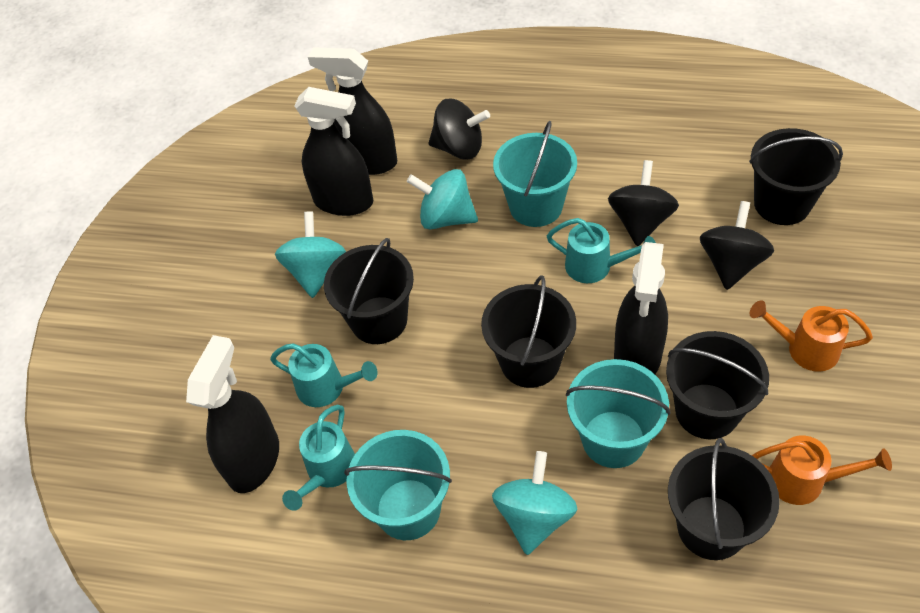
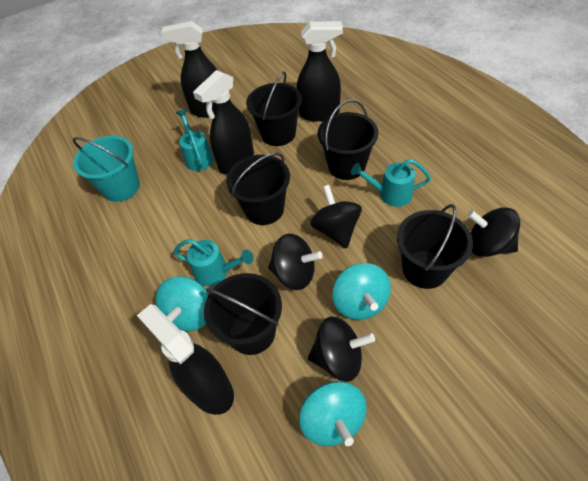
black spinning top: 3 -> 4
orange watering can: 2 -> 0
turquoise bucket: 3 -> 1

